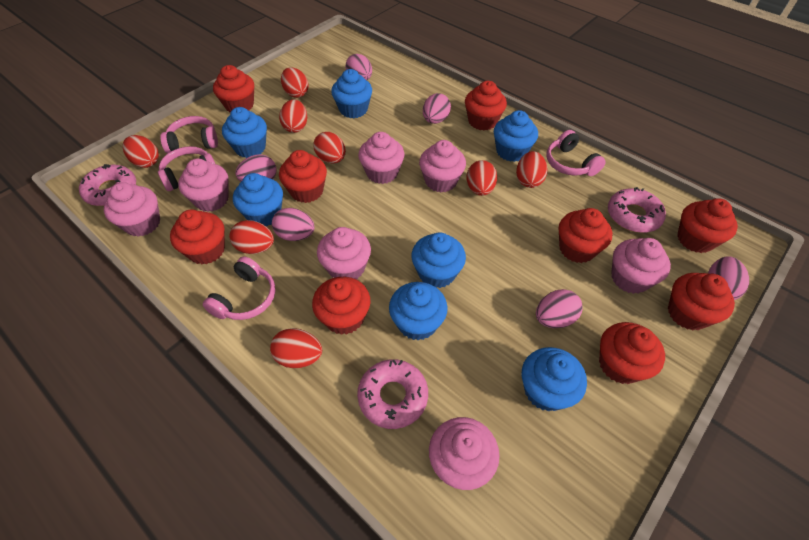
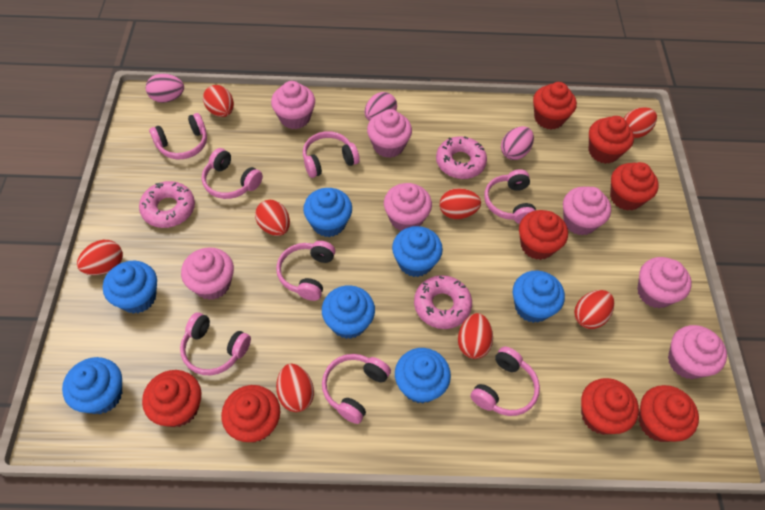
pink egg: 6 -> 3
pink headphones: 4 -> 8
red cupcake: 9 -> 8

